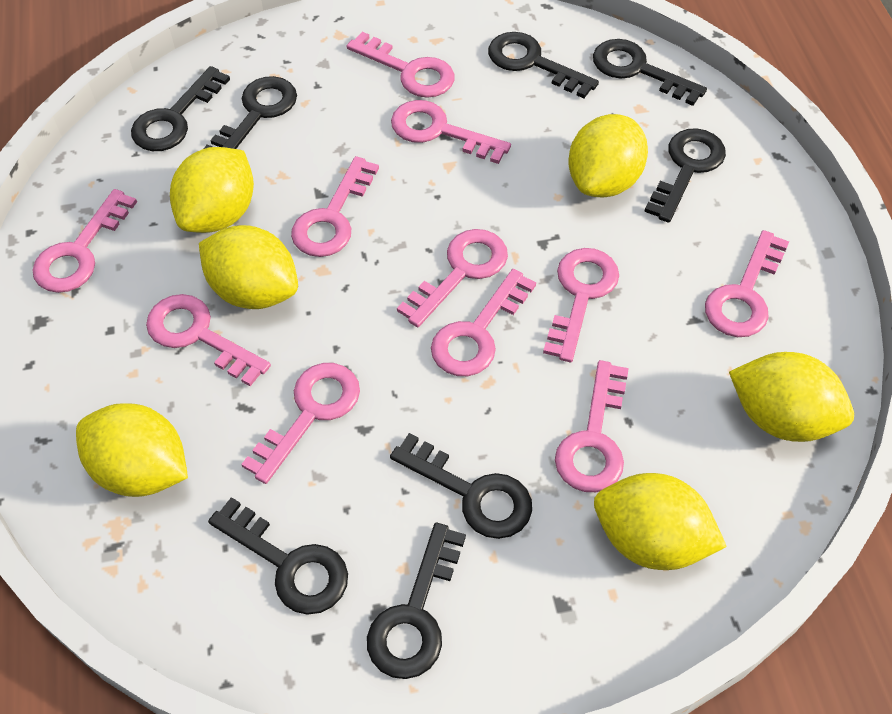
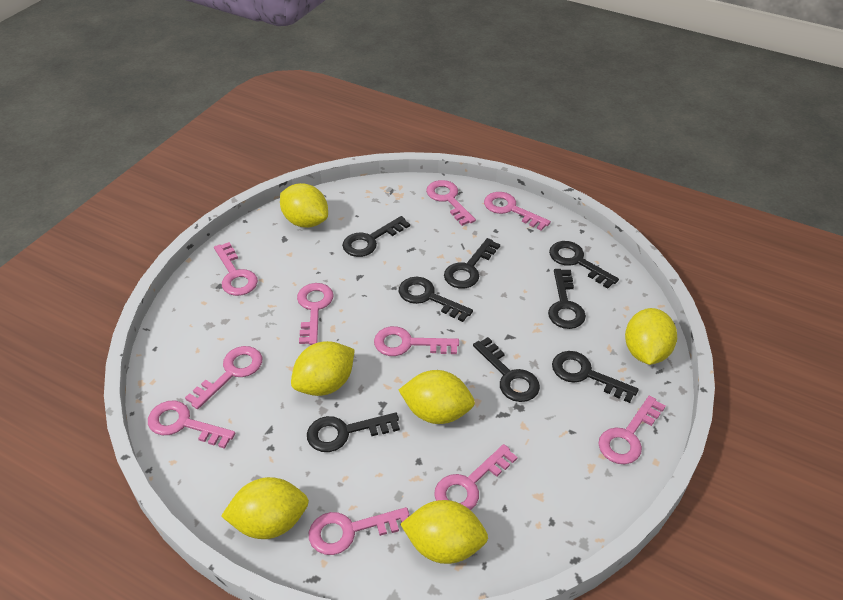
pink key: 11 -> 10

